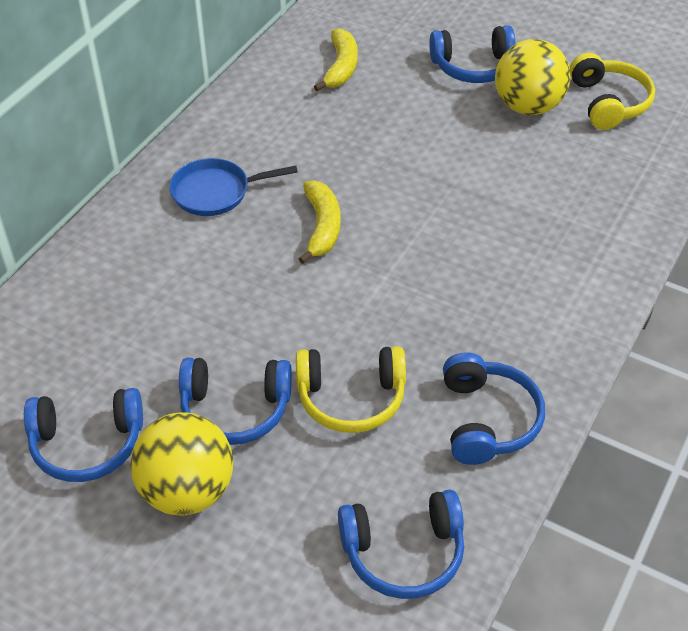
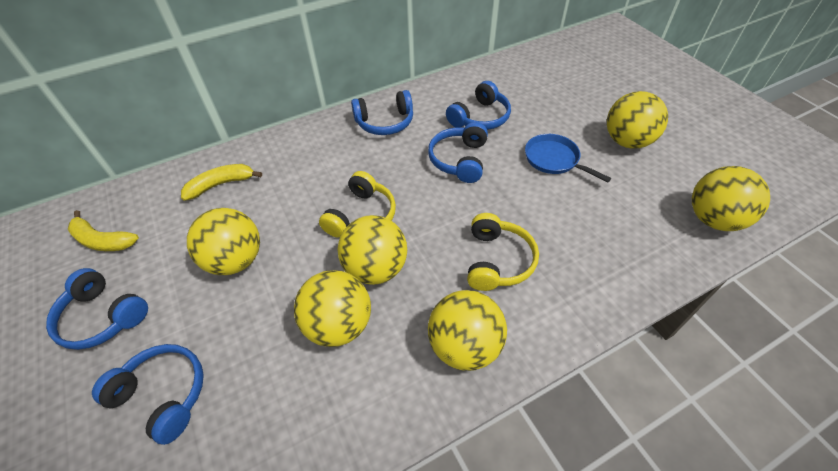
yellow ball: 2 -> 6

